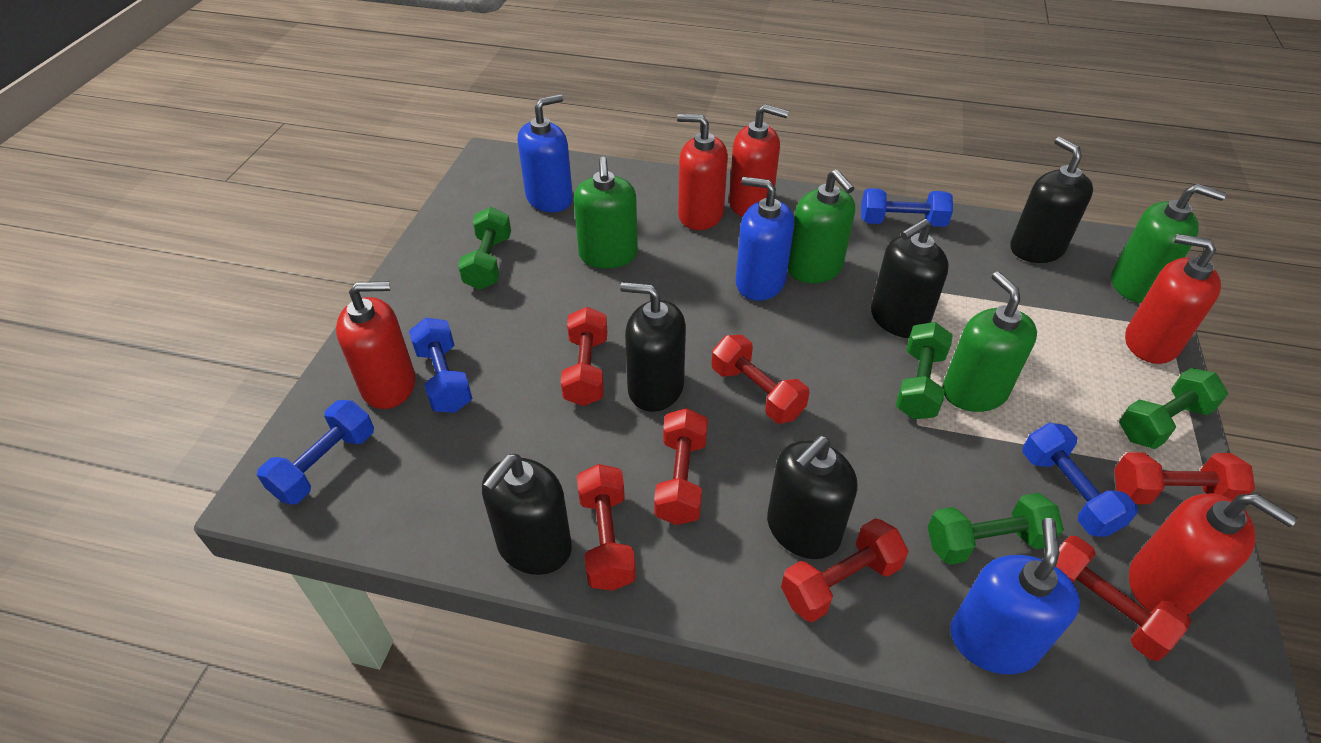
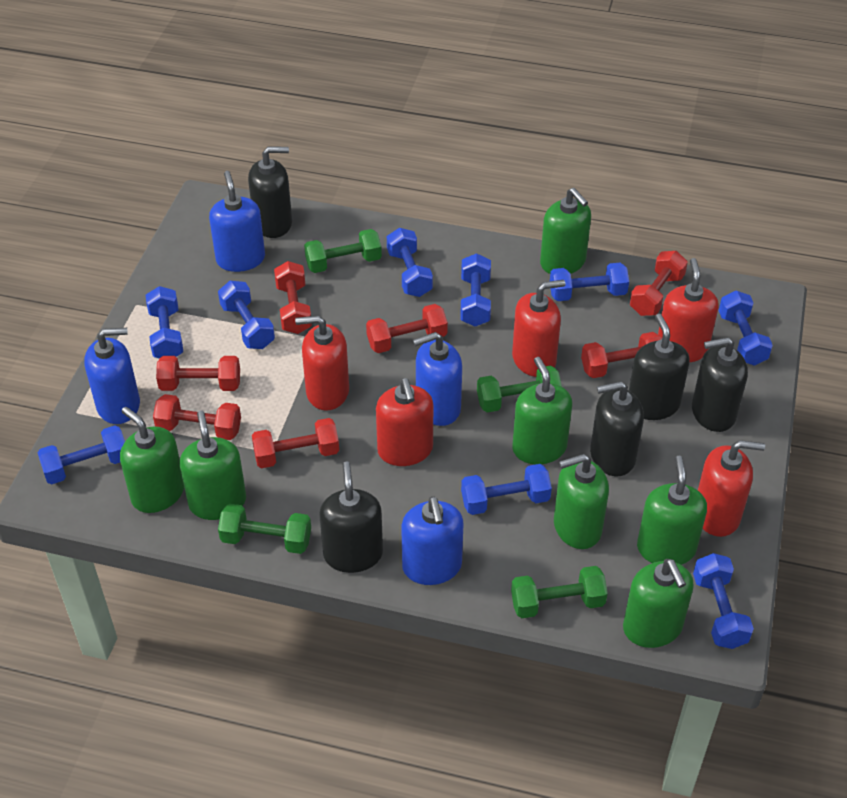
blue dumbbell: 4 -> 9
blue soap dispenser: 3 -> 4
green soap dispenser: 4 -> 7

